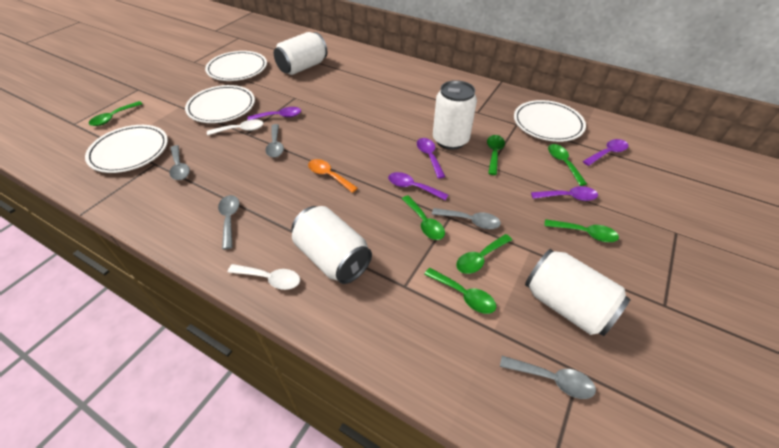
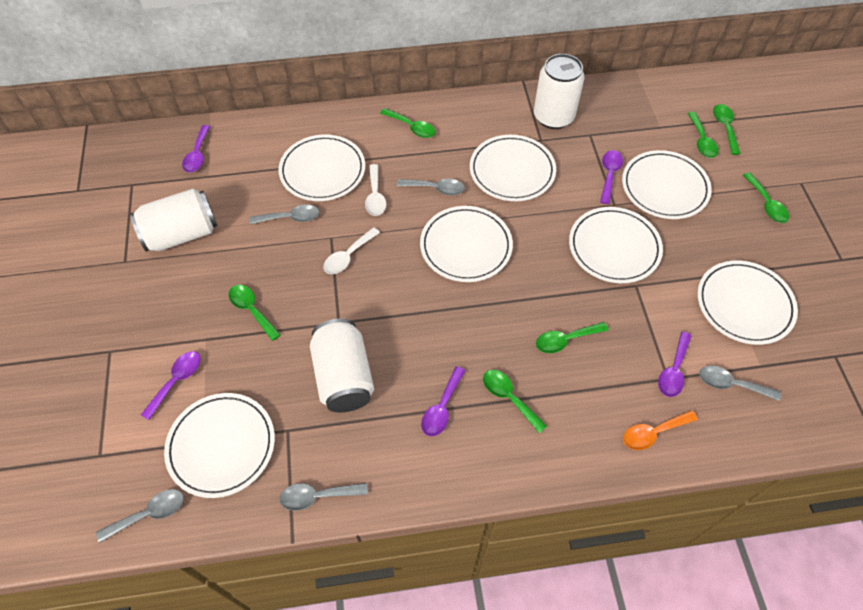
white can: 4 -> 3
white plate: 4 -> 7

